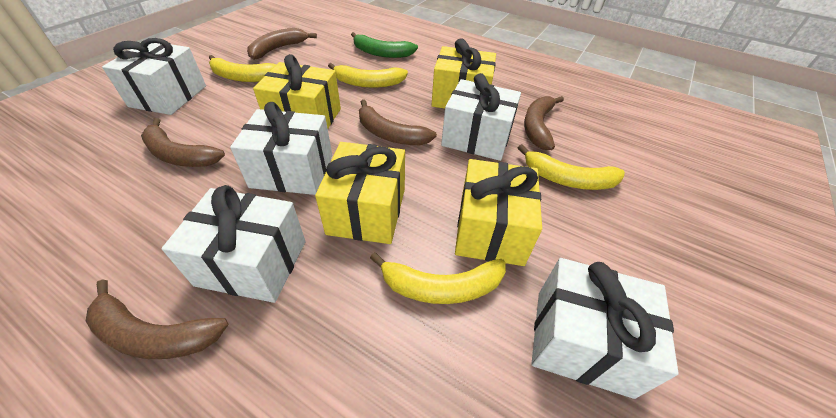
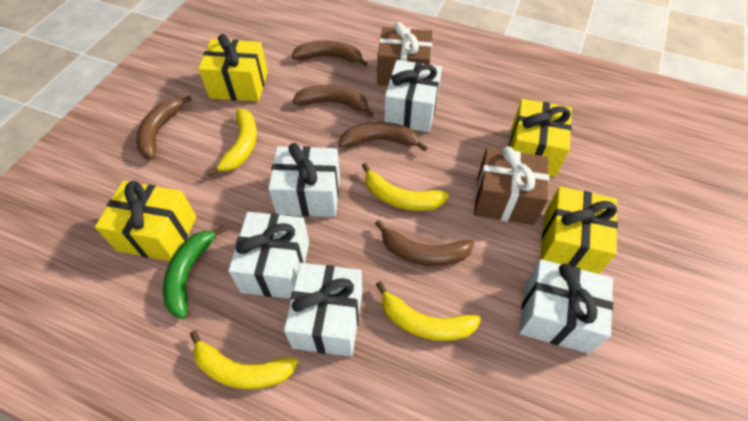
brown gift: 0 -> 2

